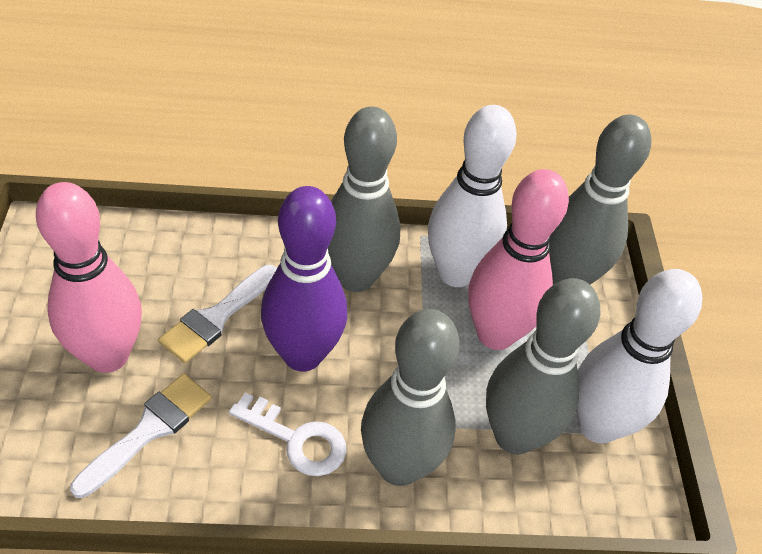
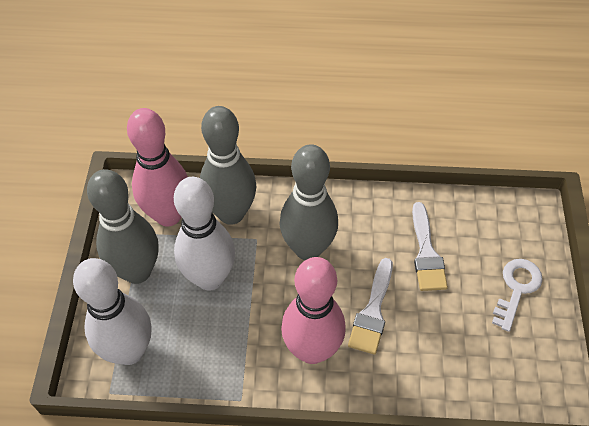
grey bowling pin: 4 -> 3
purple bowling pin: 1 -> 0

